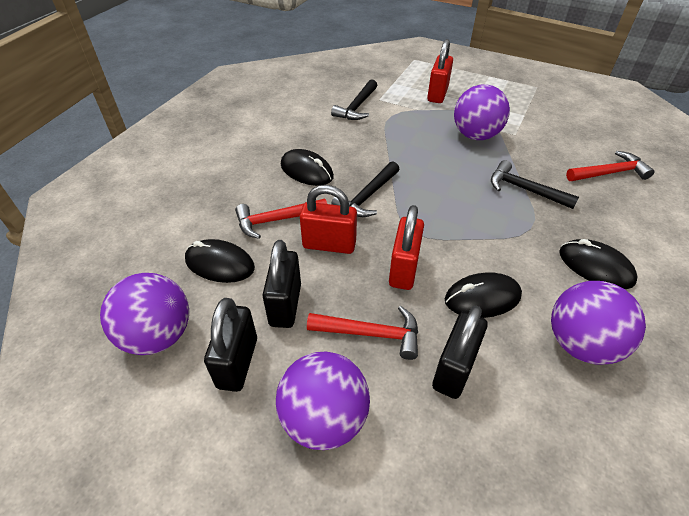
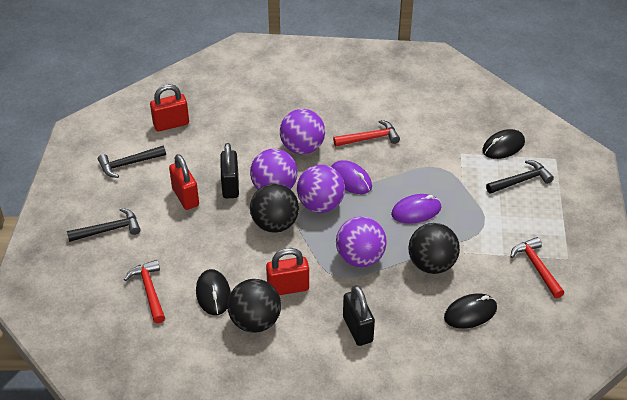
black ball: 0 -> 3
black mouse: 4 -> 3
black padlock: 3 -> 2
purple mouse: 0 -> 2

